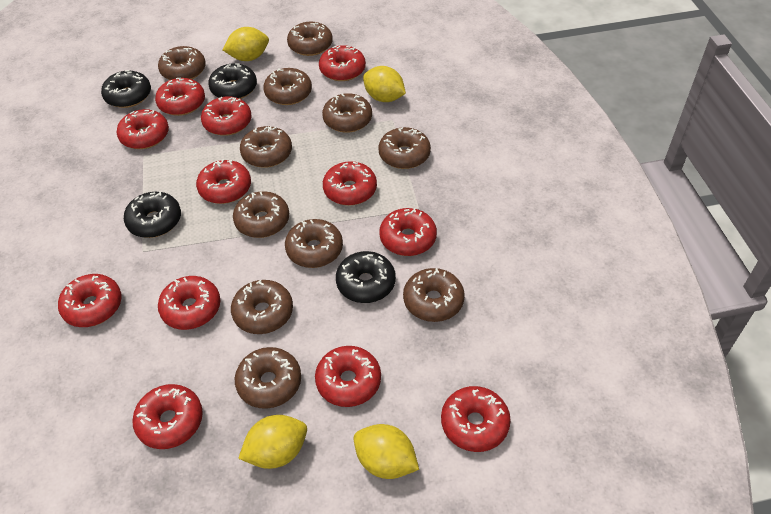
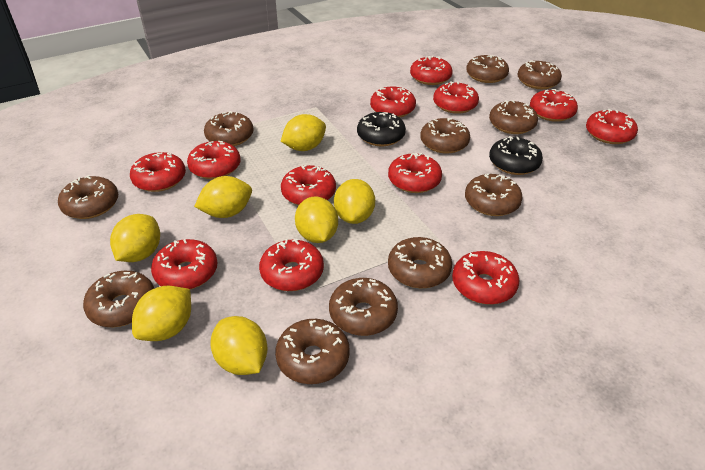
black donut: 4 -> 2
yellow lemon: 4 -> 7

